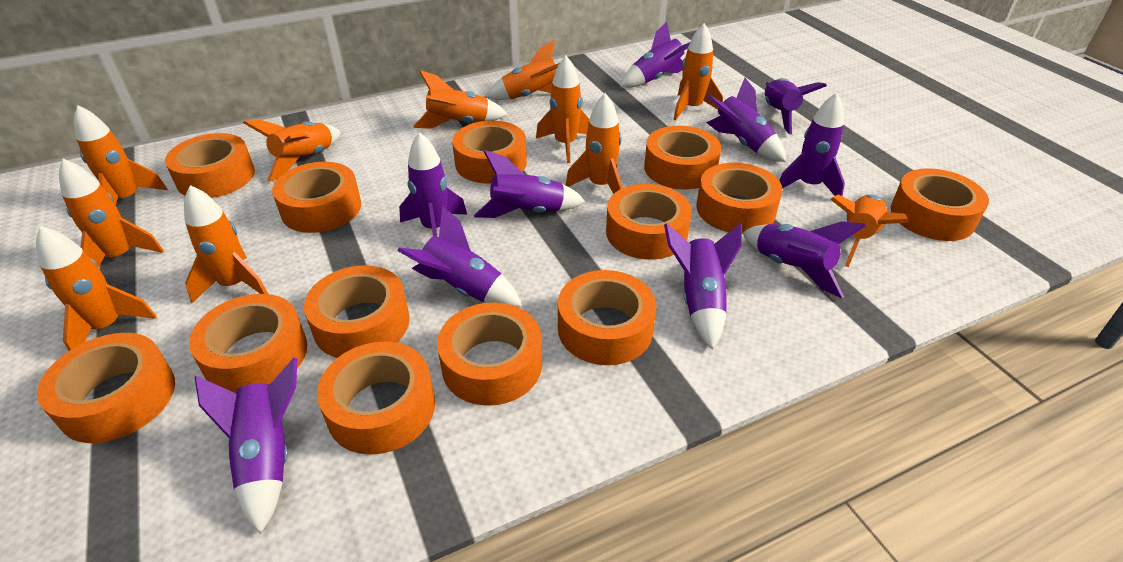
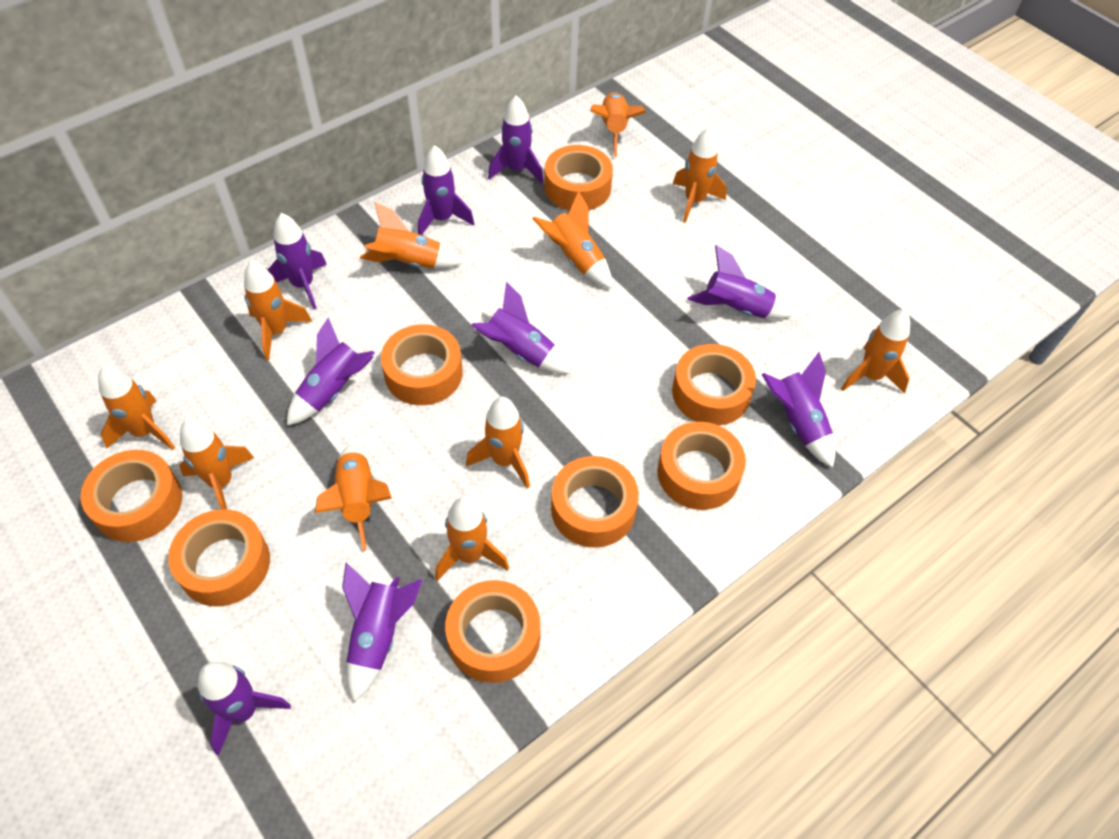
orange tape: 13 -> 8
purple rocket: 10 -> 9

